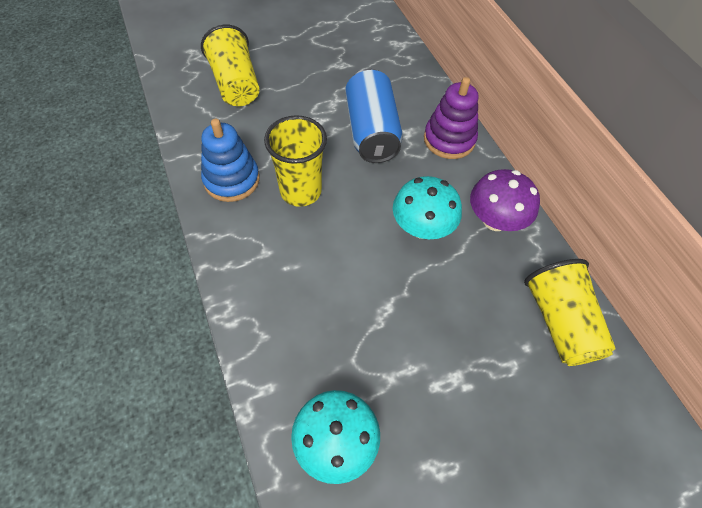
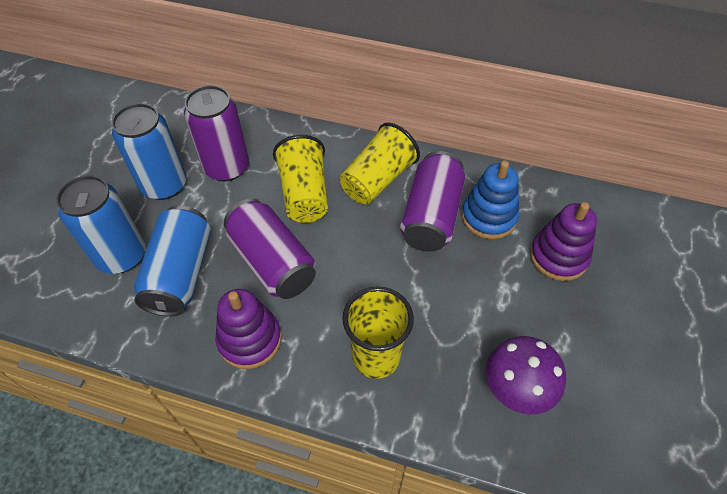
blue can: 1 -> 3
purple can: 0 -> 3
purple stacking toy: 1 -> 2
turquoise mushroom: 2 -> 0

